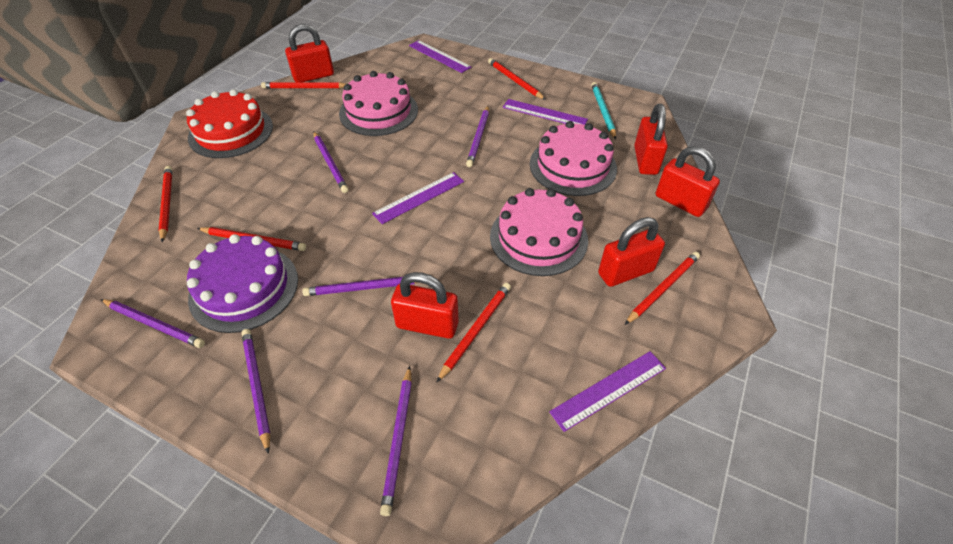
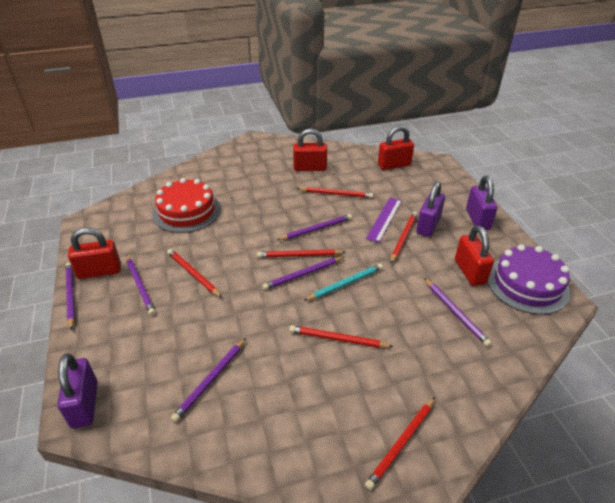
pink cake: 3 -> 0
purple padlock: 0 -> 3
purple ruler: 4 -> 1
red padlock: 5 -> 4

